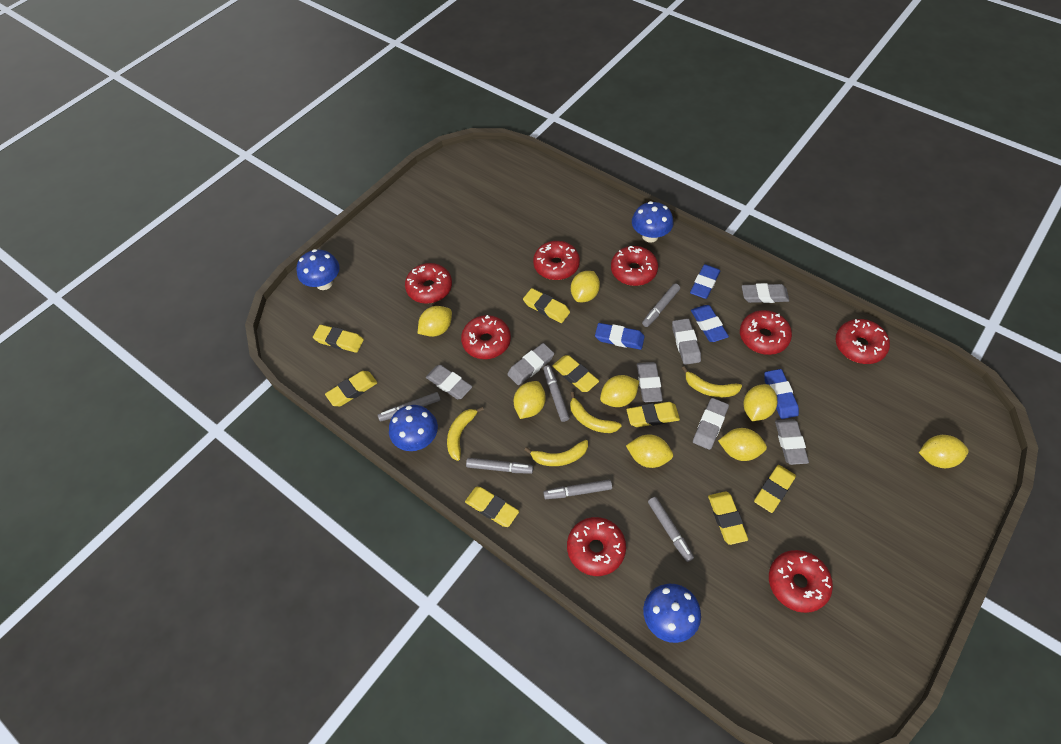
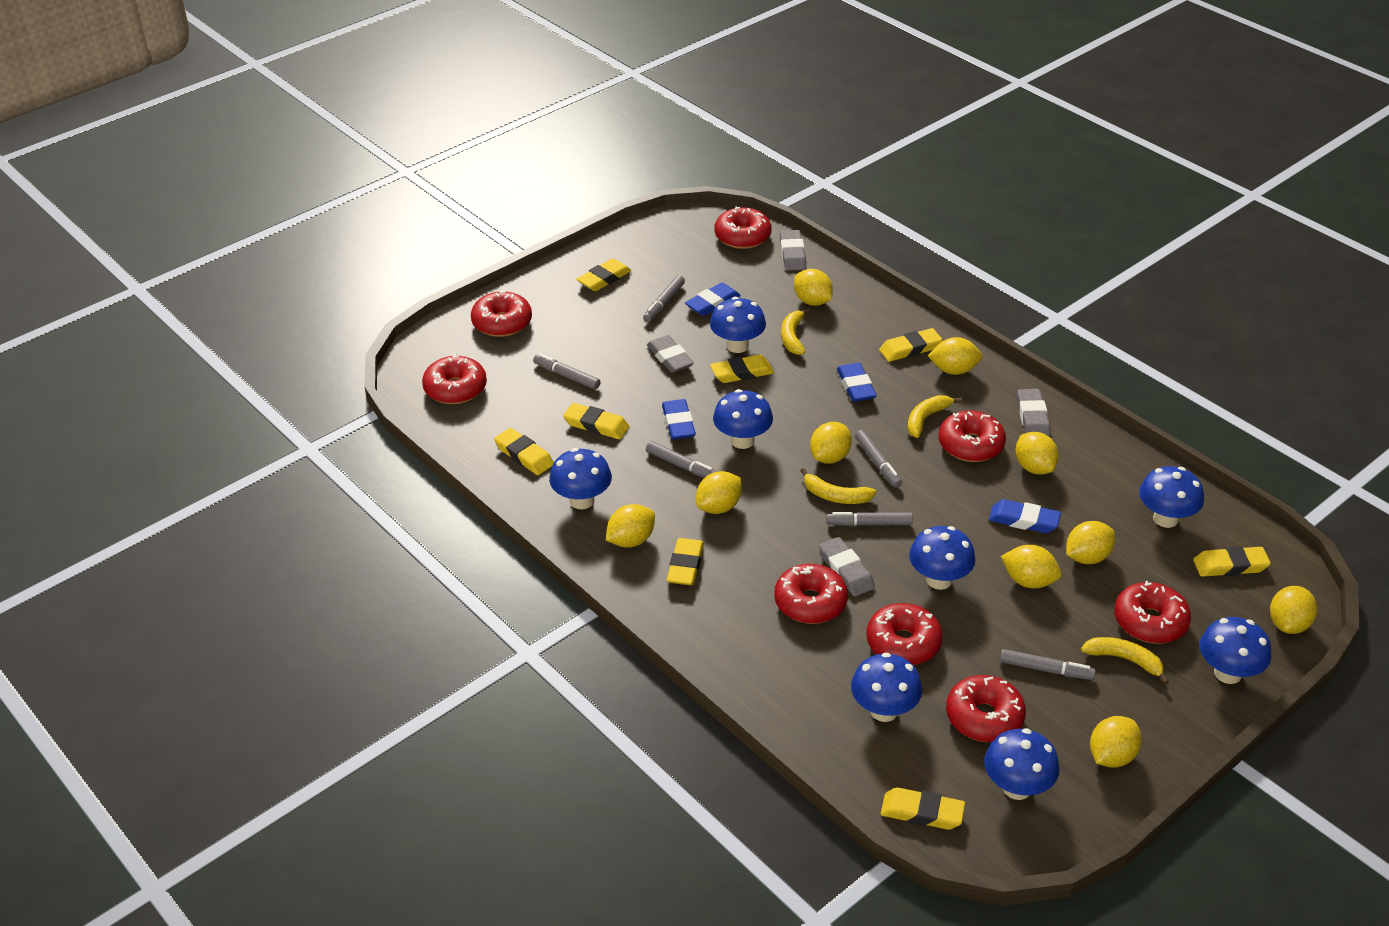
blue mushroom: 4 -> 8
grey eraser: 7 -> 4
yellow lemon: 8 -> 10

